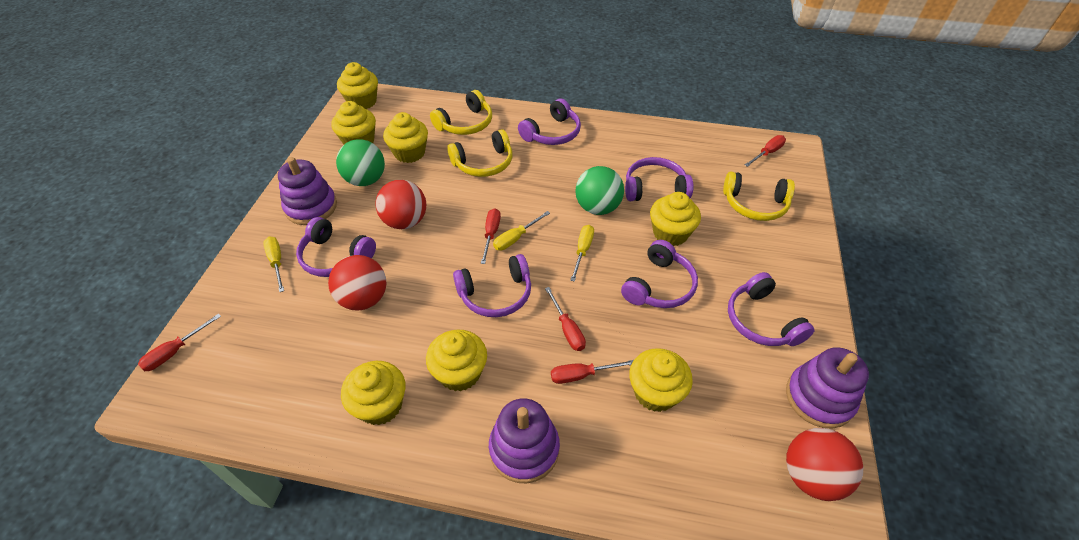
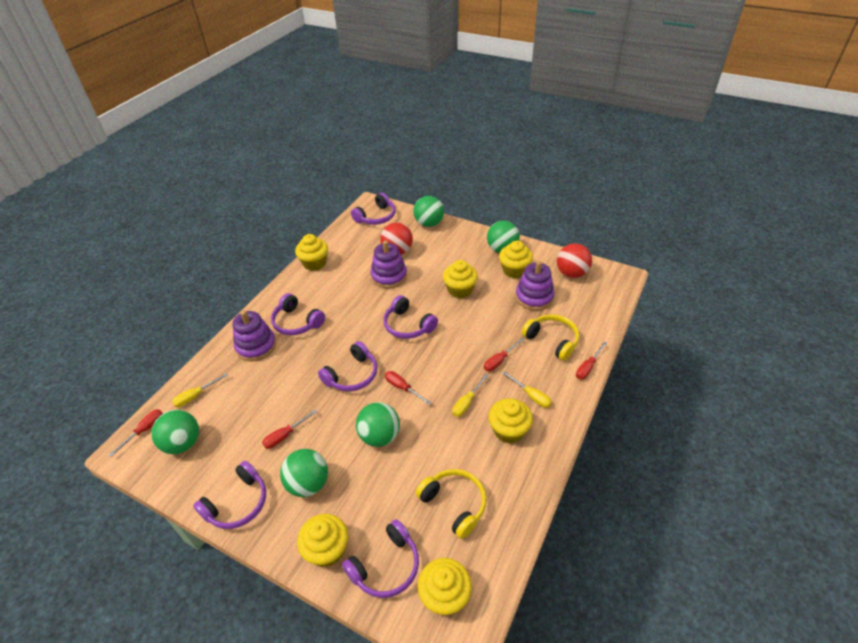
green ball: 2 -> 5
red ball: 3 -> 2
yellow cupcake: 7 -> 6
yellow headphones: 3 -> 2

